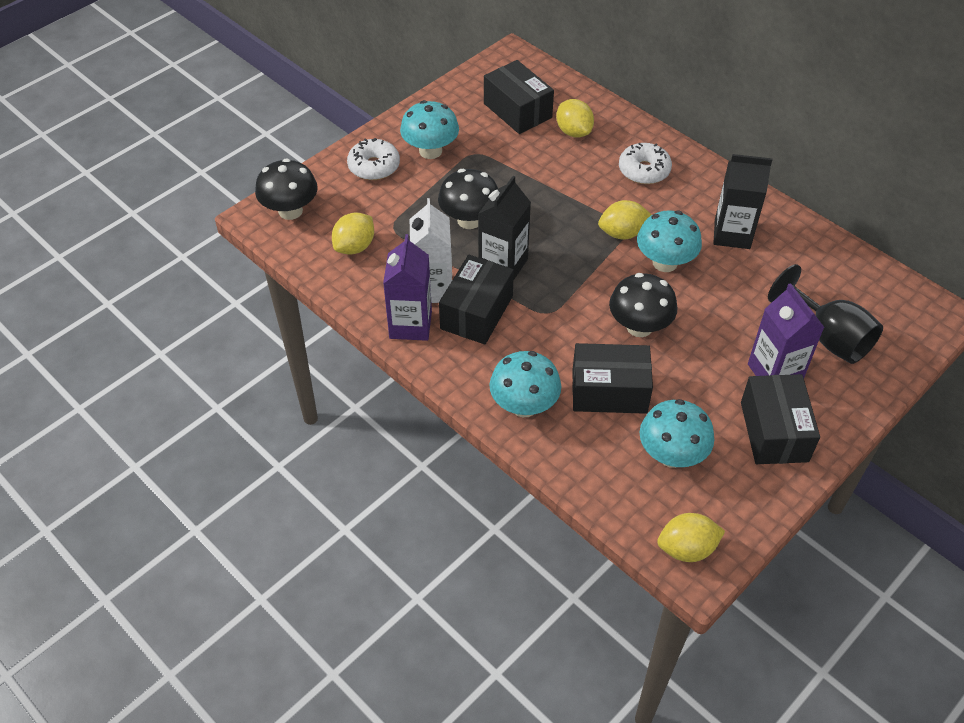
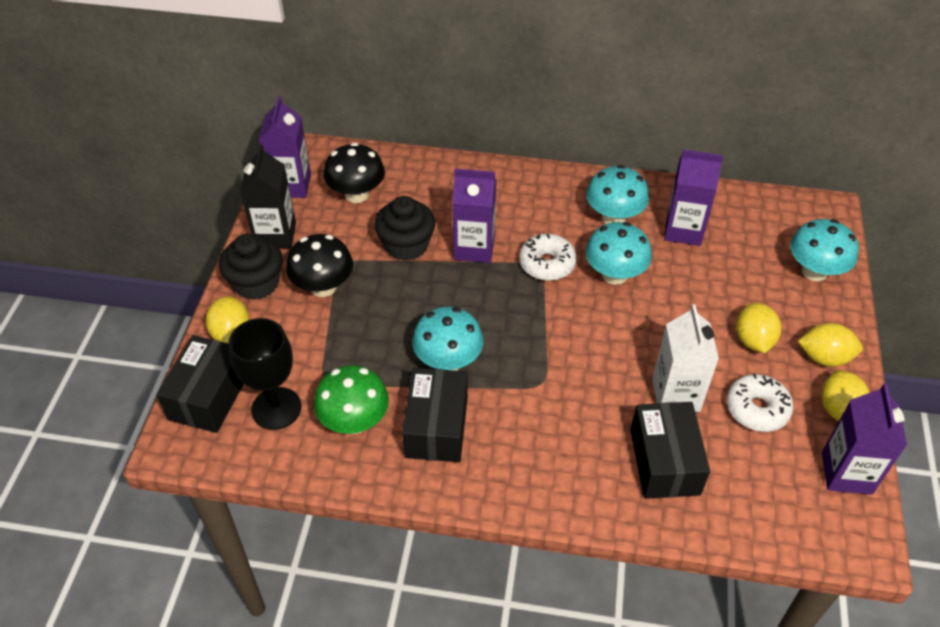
black box: 4 -> 3
black carton: 2 -> 1
black cupcake: 0 -> 2
black mushroom: 3 -> 2
green mushroom: 0 -> 1
purple carton: 2 -> 4

